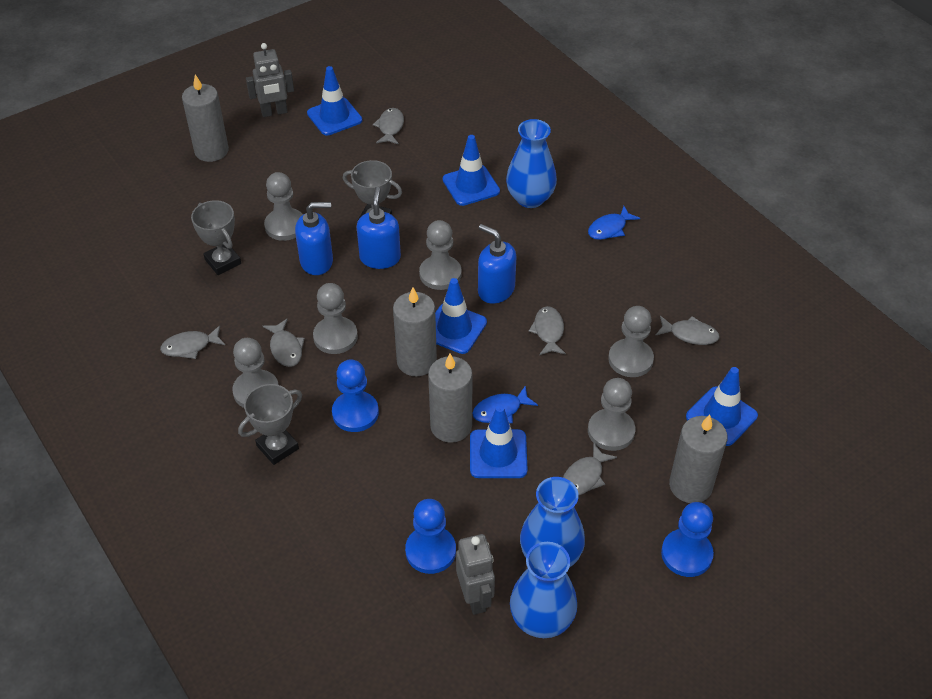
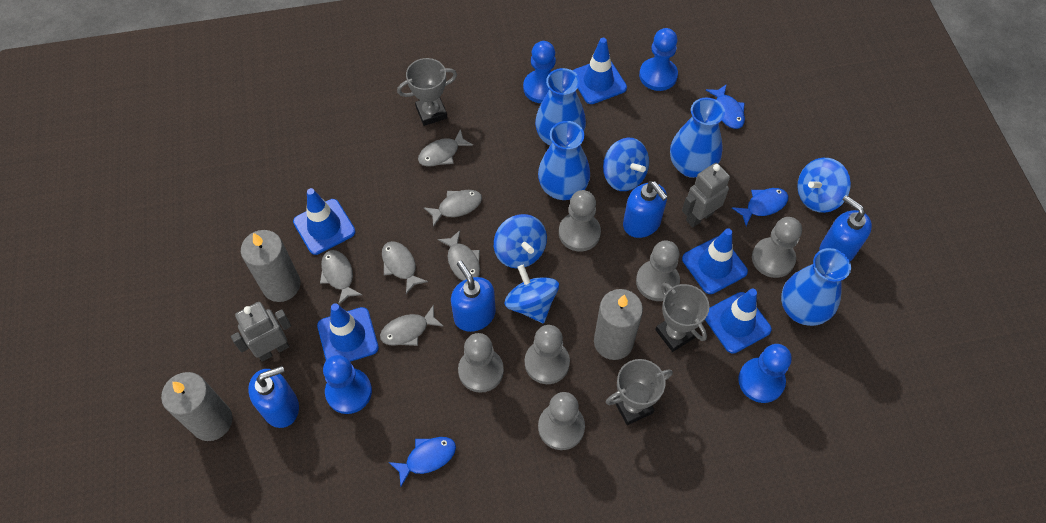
blue fish: 2 -> 3
blue pawn: 3 -> 4
blue soap dispenser: 3 -> 4
blue spinning top: 0 -> 4
blue vase: 3 -> 4
grey candle: 4 -> 3

